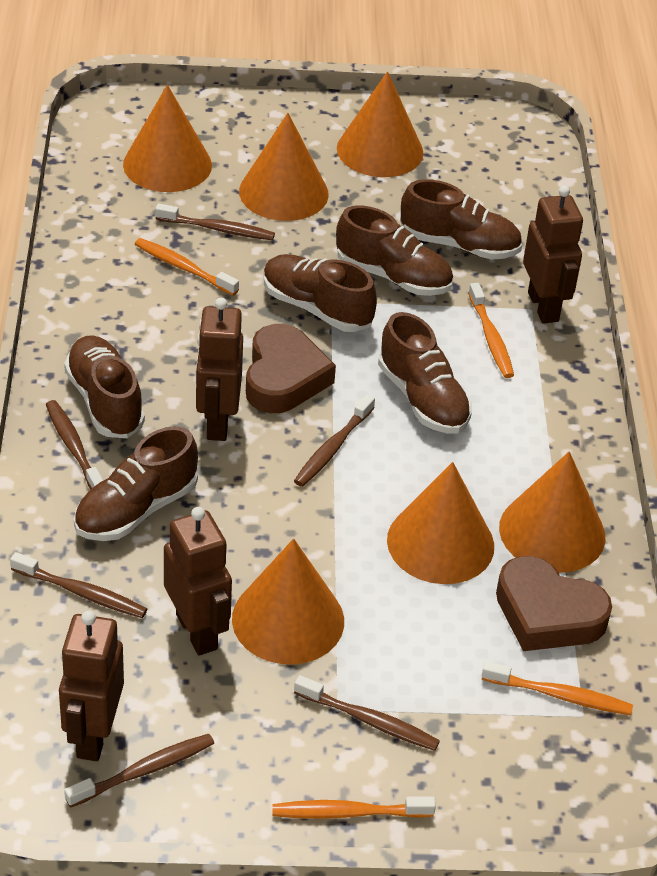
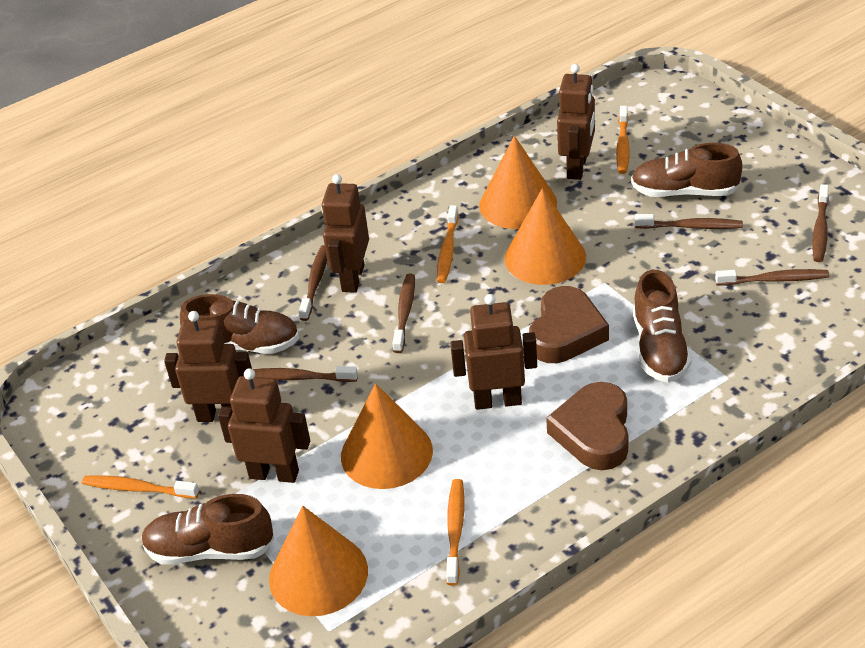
brown robot: 4 -> 5
brown shoe: 6 -> 4
orange cone: 6 -> 4

